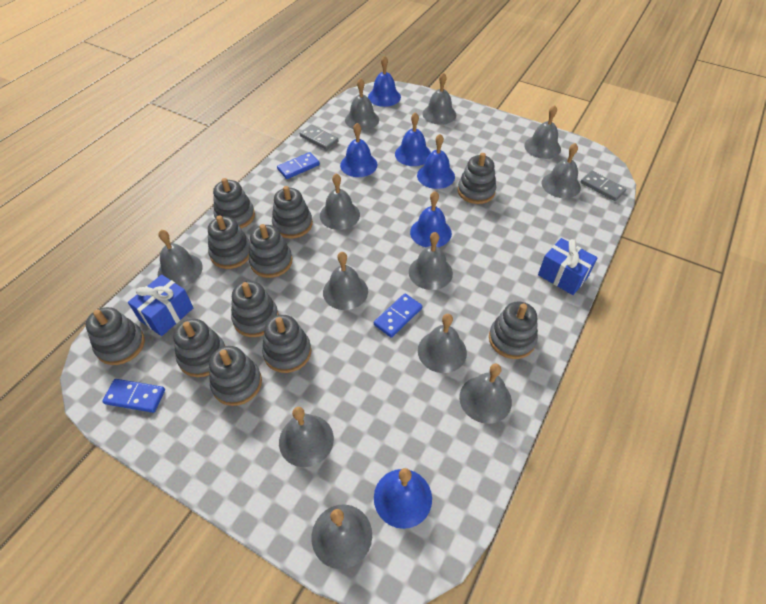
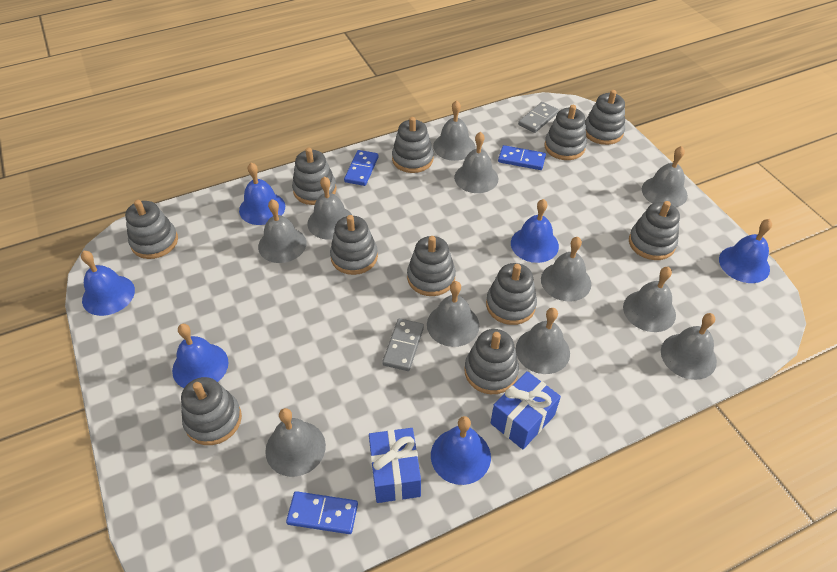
grey bell: 12 -> 11

